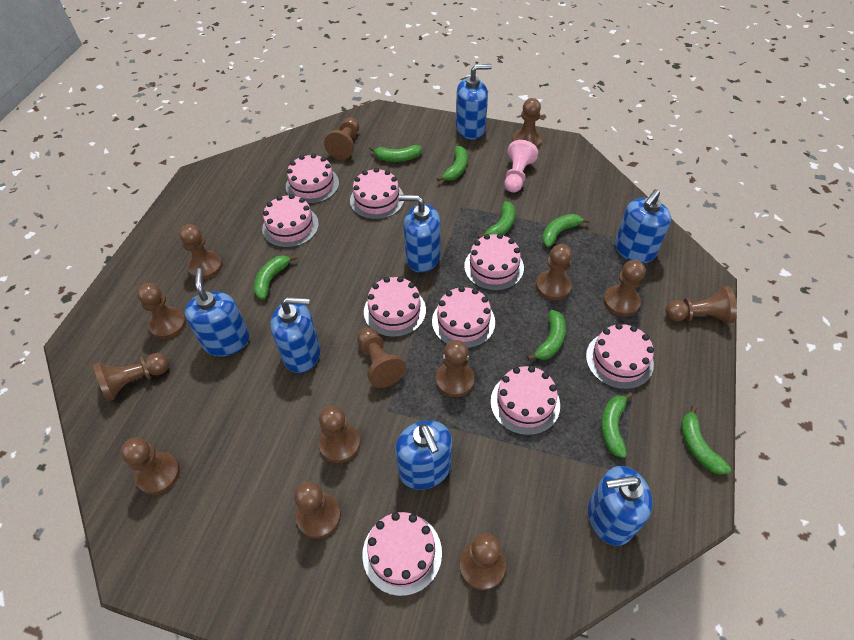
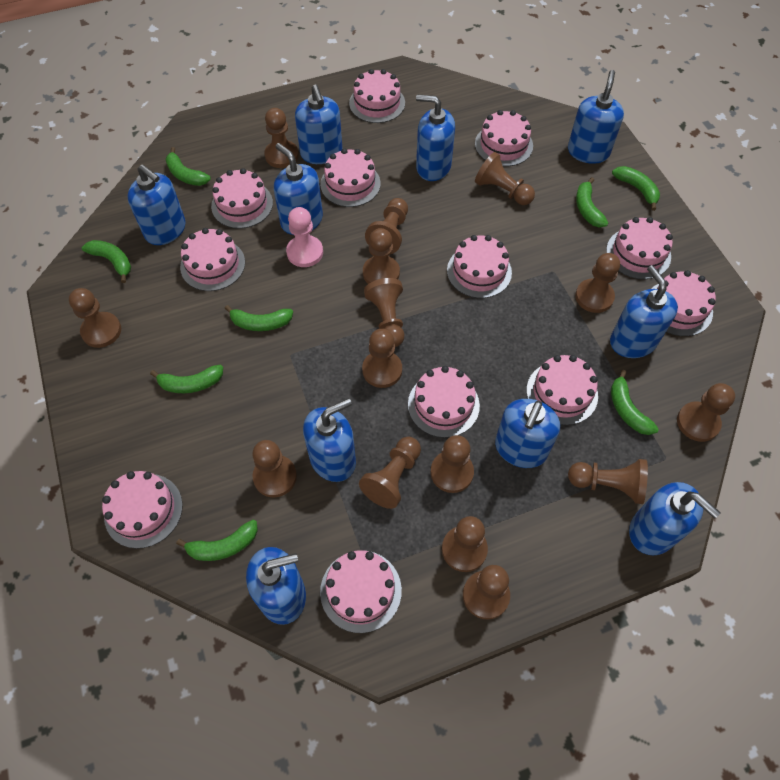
blue soap dispenser: 7 -> 10
brown pawn: 14 -> 15
pink cake: 9 -> 12

